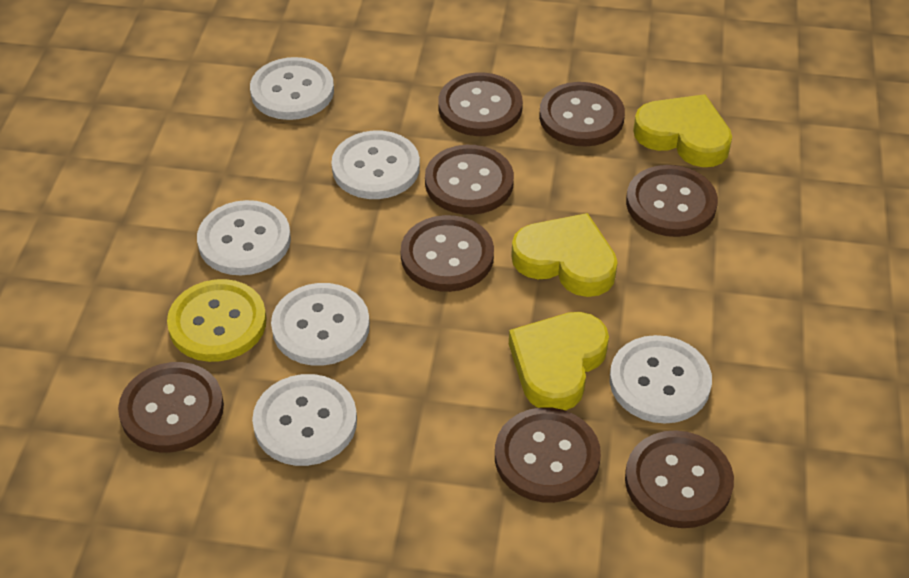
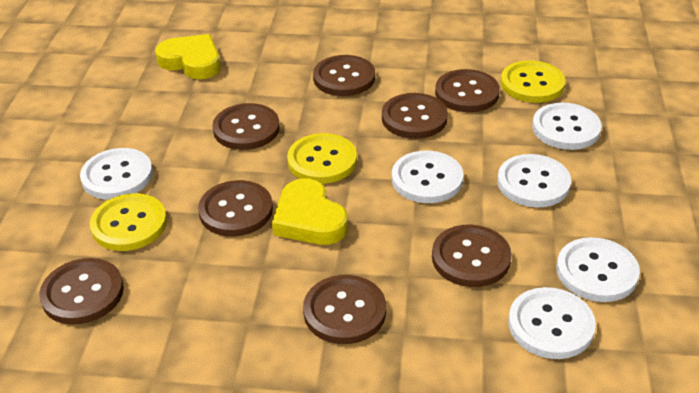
yellow button: 1 -> 3
yellow heart: 3 -> 2

